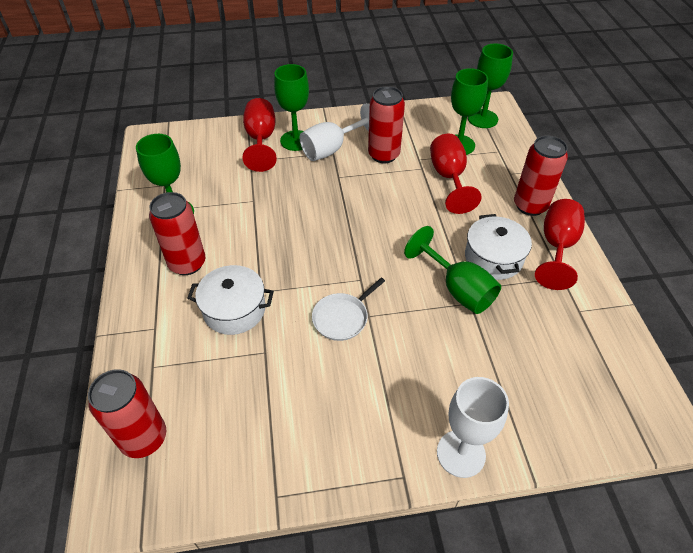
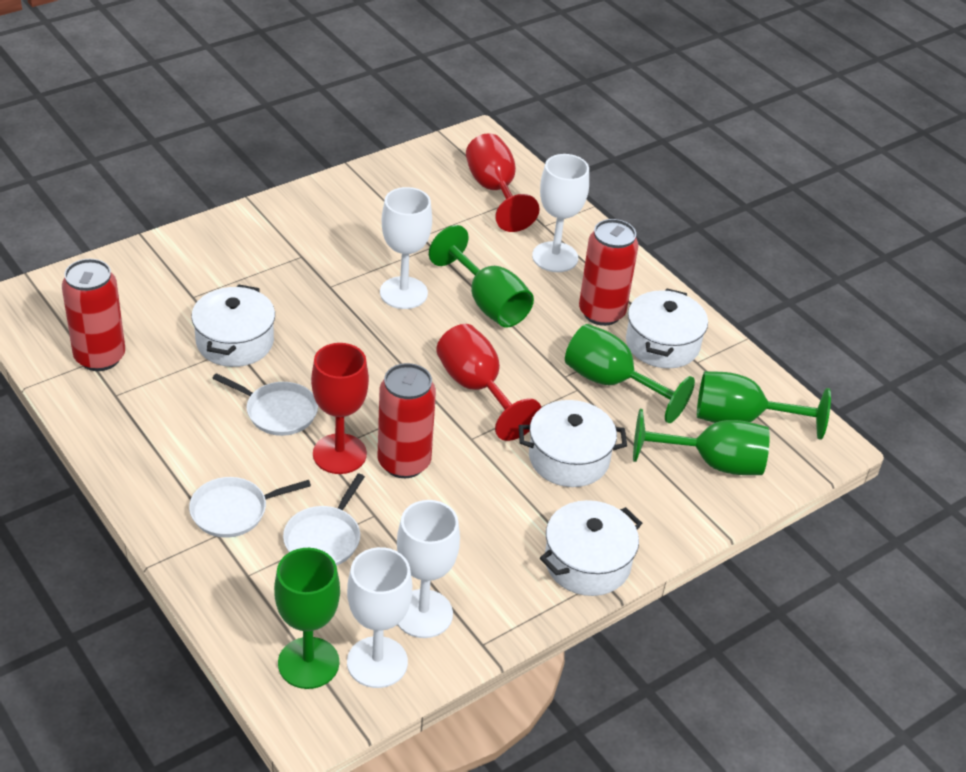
red can: 4 -> 3
white goblet: 2 -> 4
white pan: 1 -> 3
white pot: 2 -> 4

